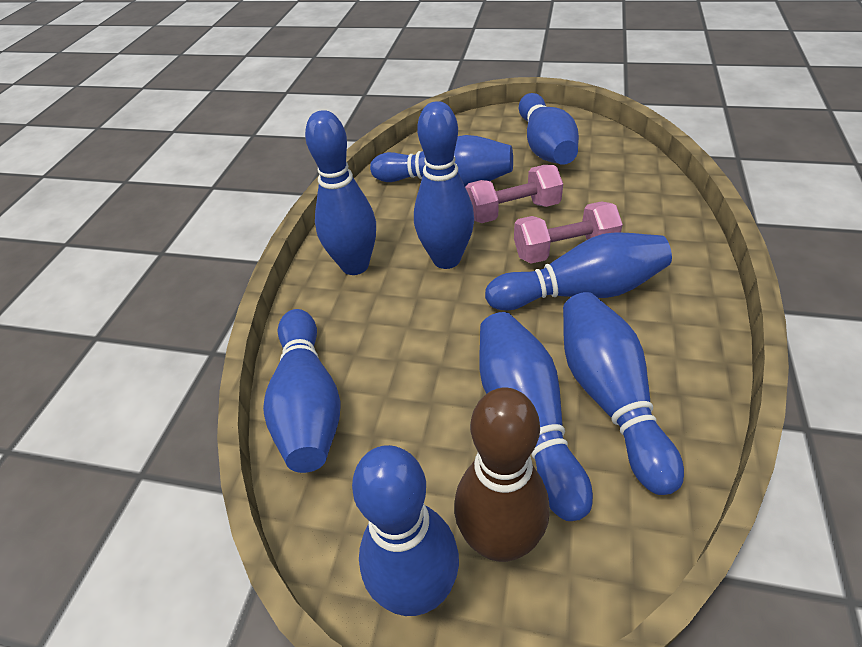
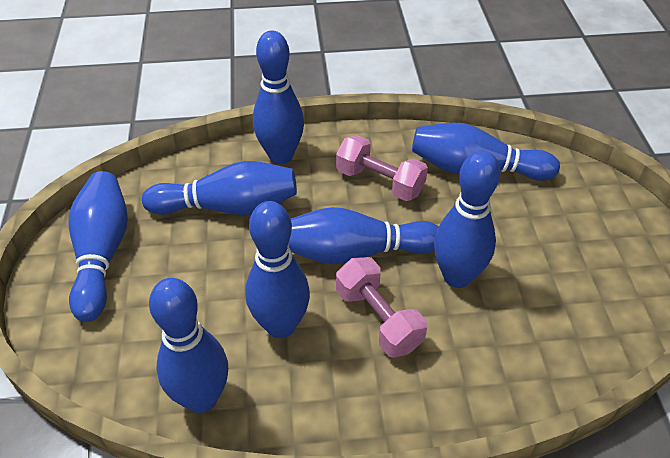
blue bowling pin: 9 -> 8
brown bowling pin: 1 -> 0

